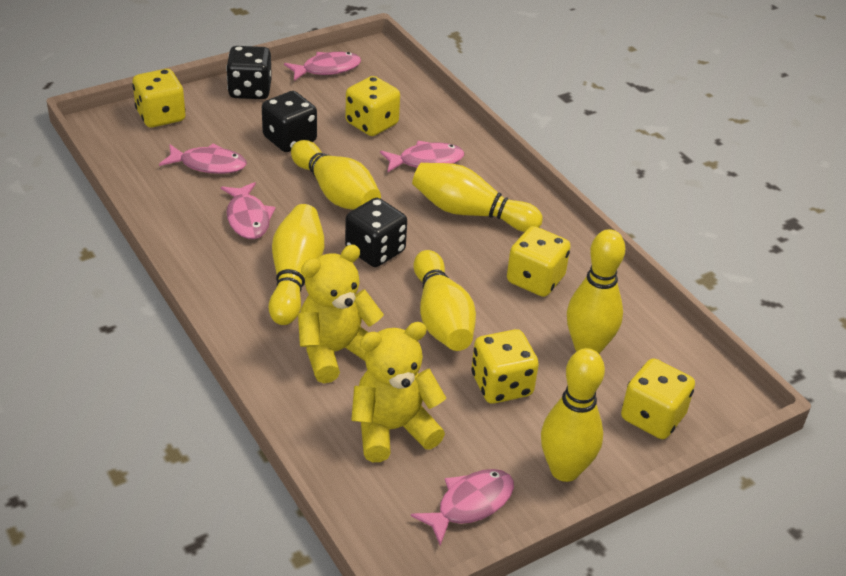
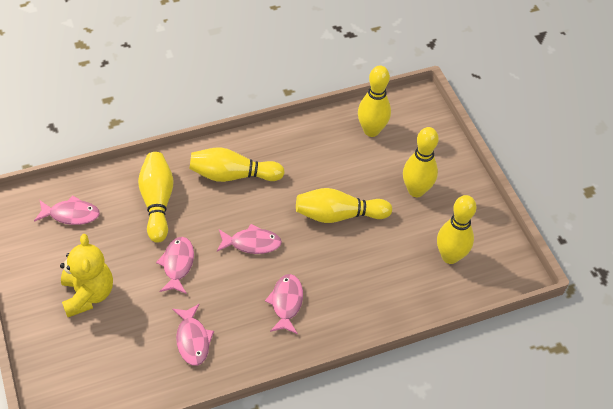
black dice: 3 -> 0
yellow dice: 5 -> 0
yellow teddy bear: 2 -> 1

